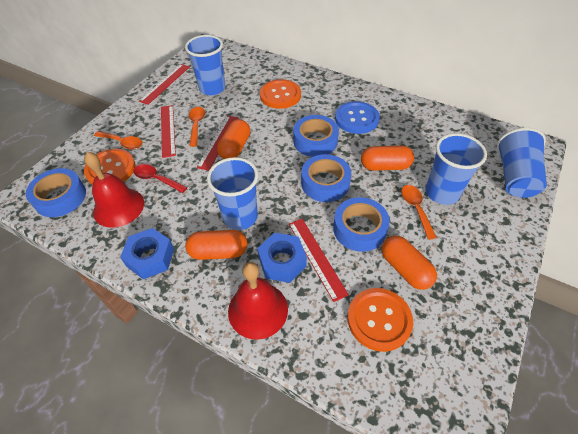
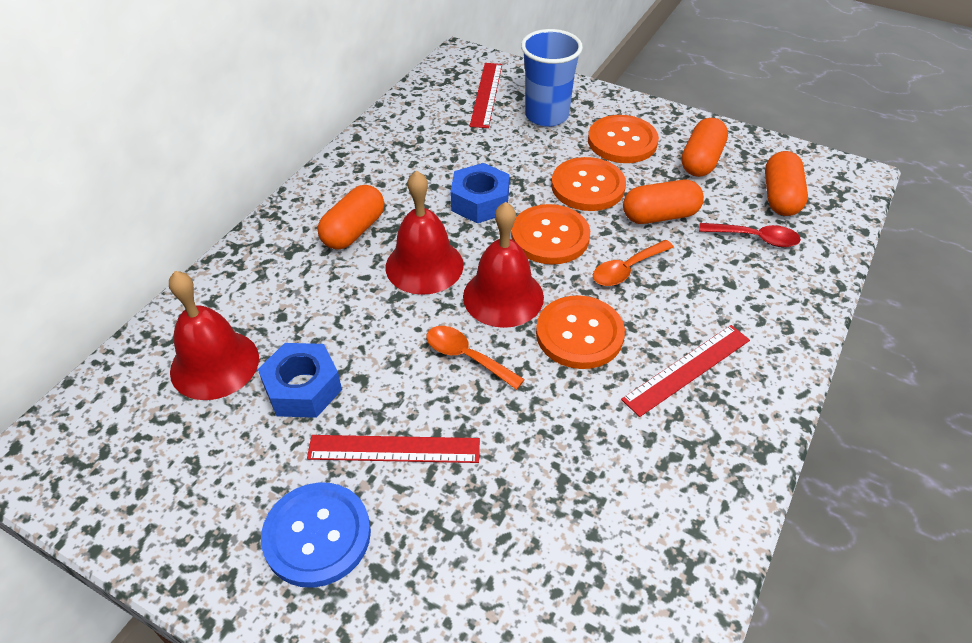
blue cup: 4 -> 1
blue tape: 4 -> 0
orange button: 3 -> 4
orange spoon: 3 -> 2
red bell: 2 -> 3
red ruler: 4 -> 3

